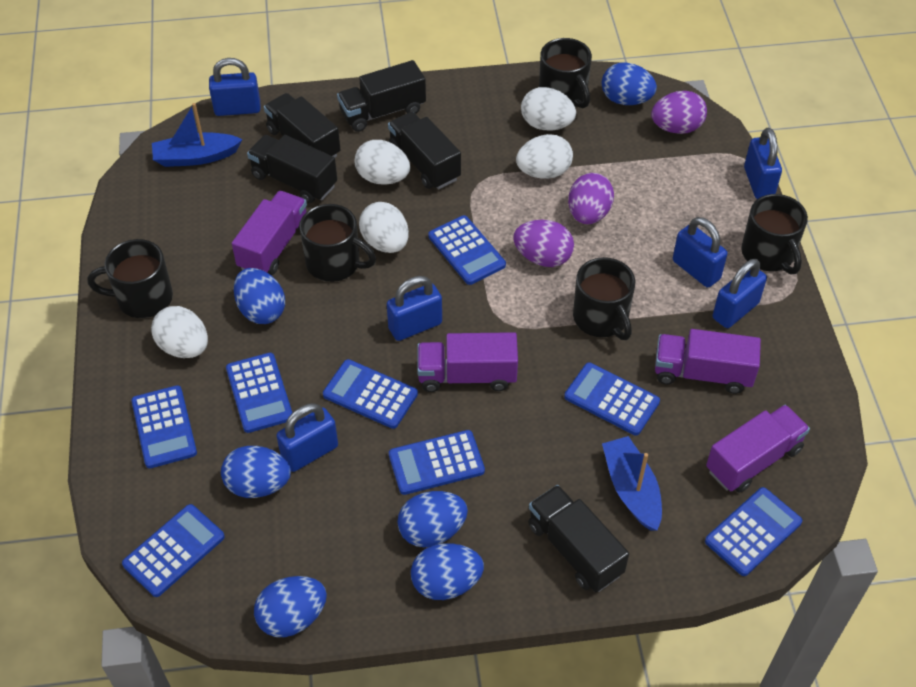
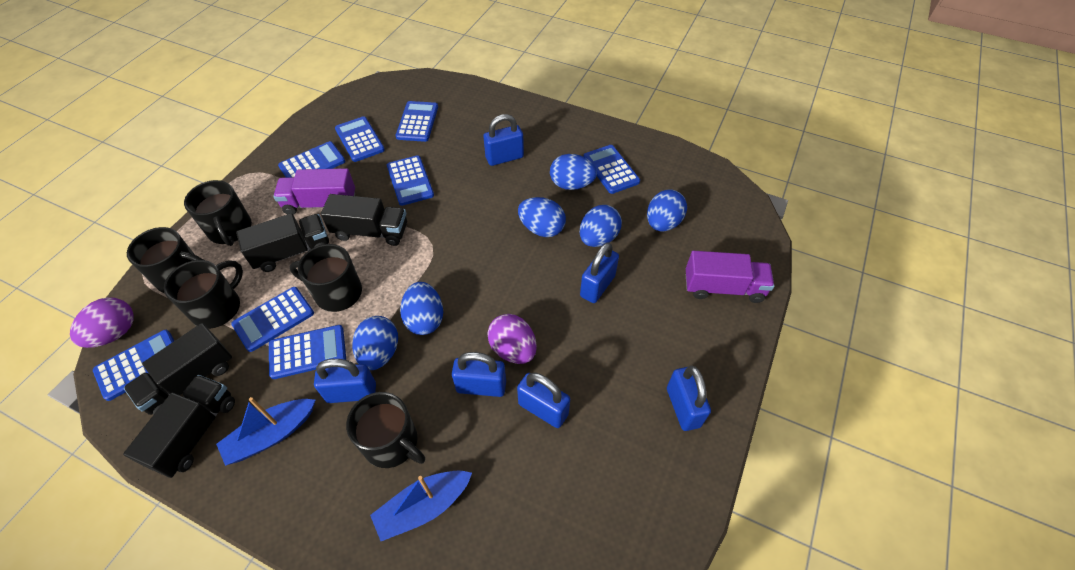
black truck: 5 -> 4
purple egg: 3 -> 2
purple truck: 4 -> 2
white egg: 5 -> 0

